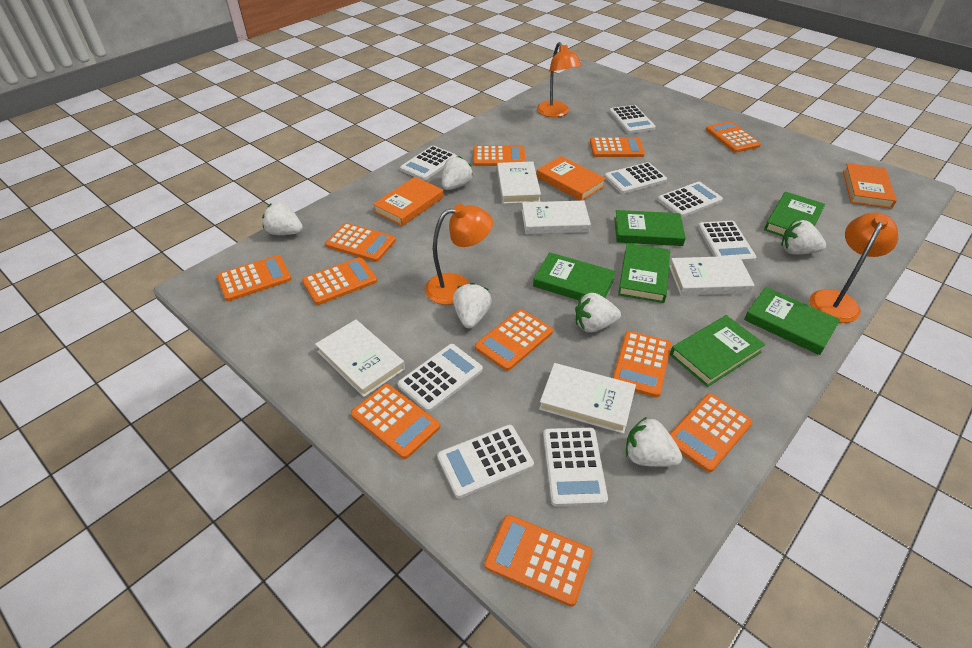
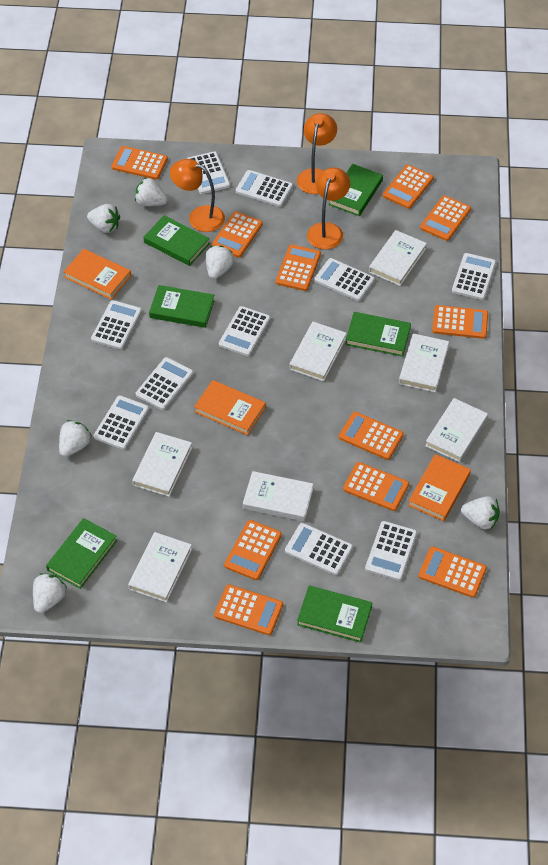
white book: 5 -> 7
white calculator: 8 -> 10

